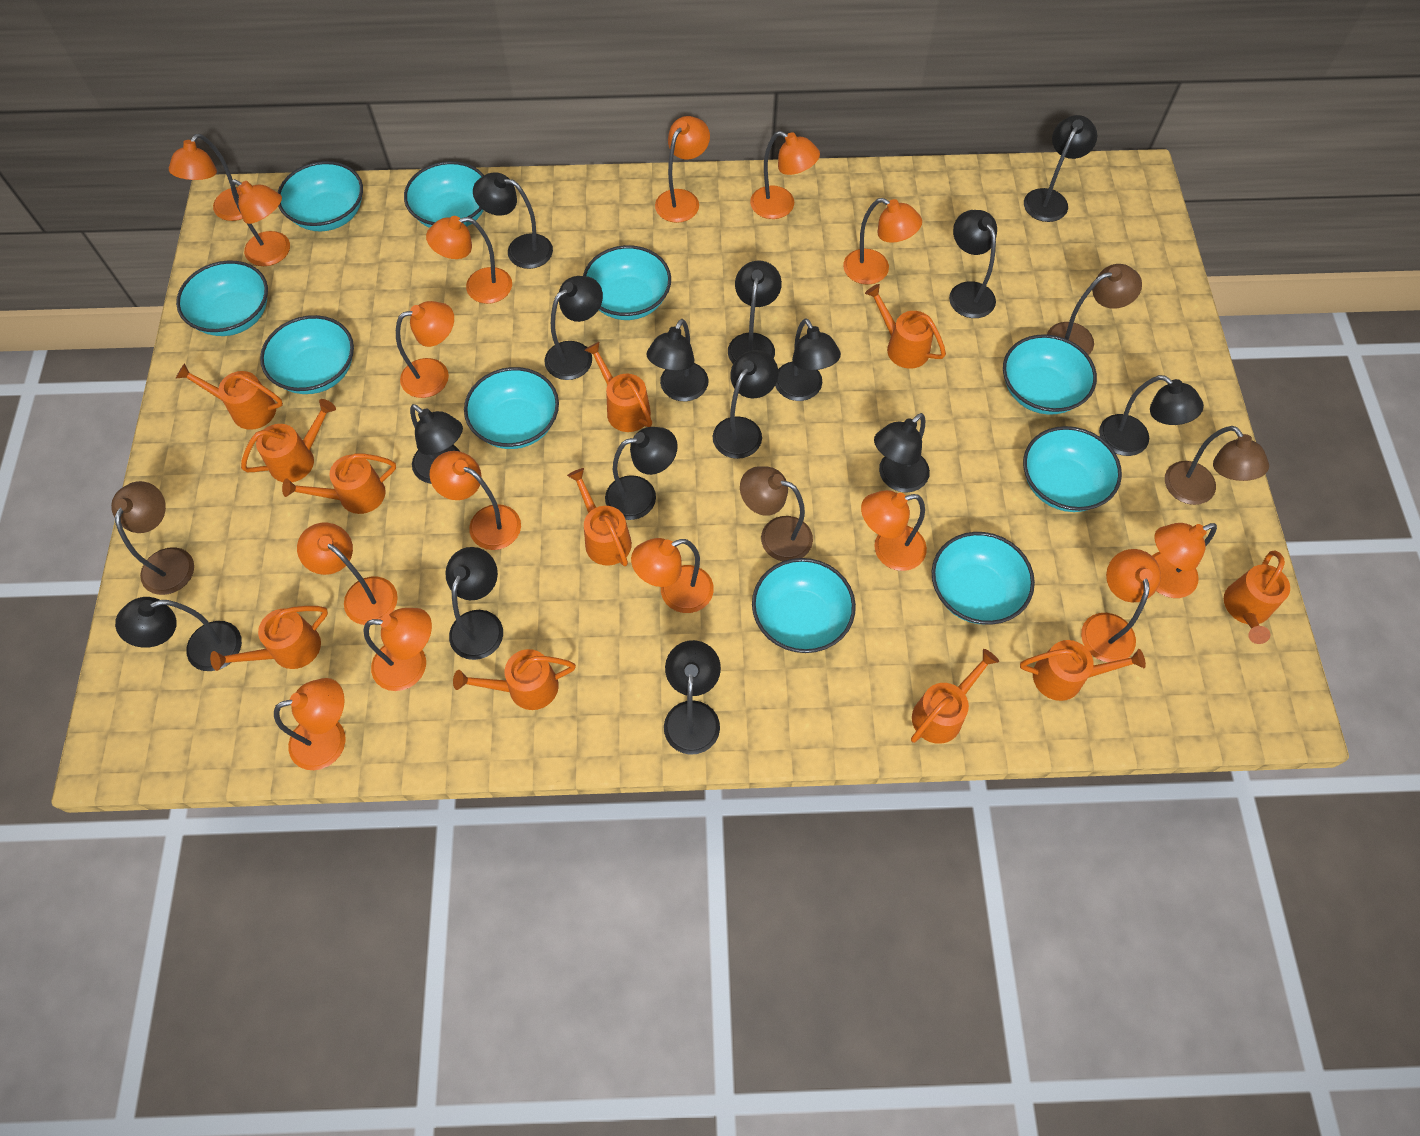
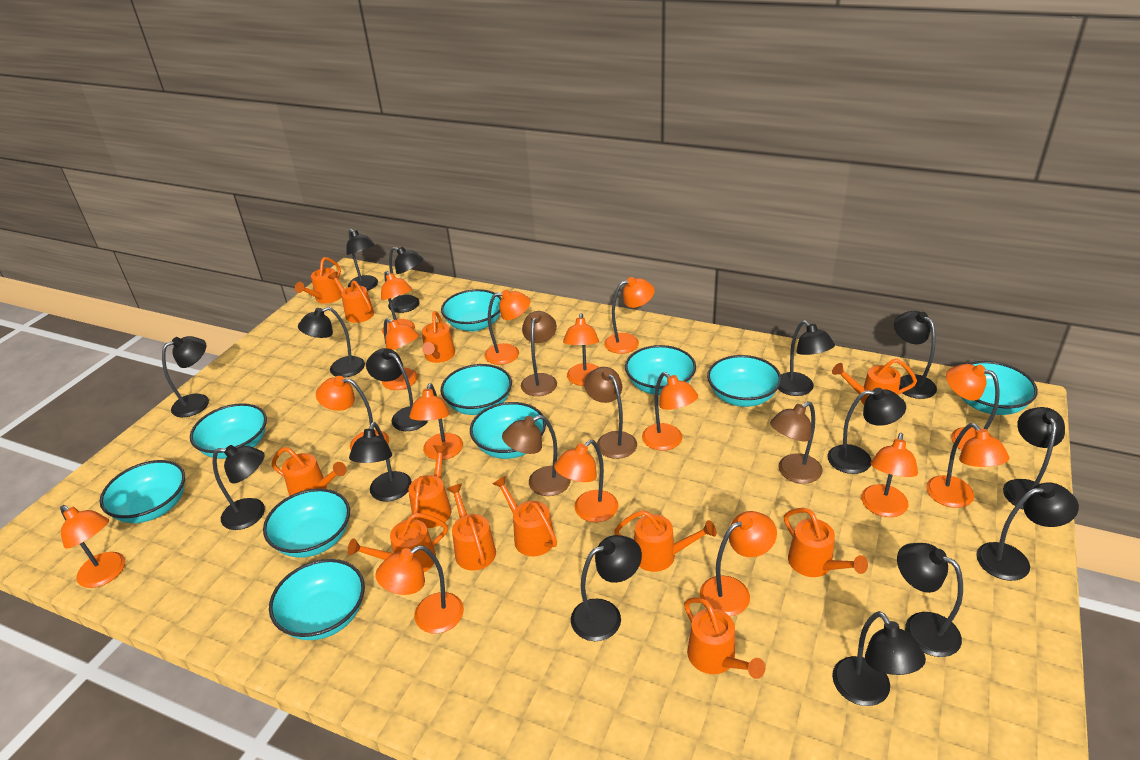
orange watering can: 11 -> 12

